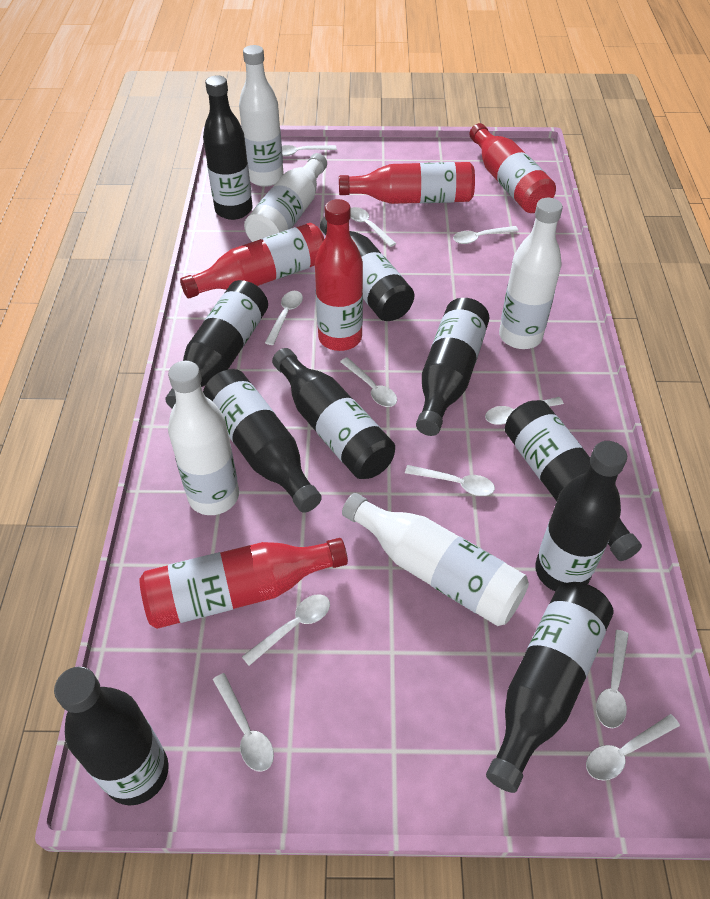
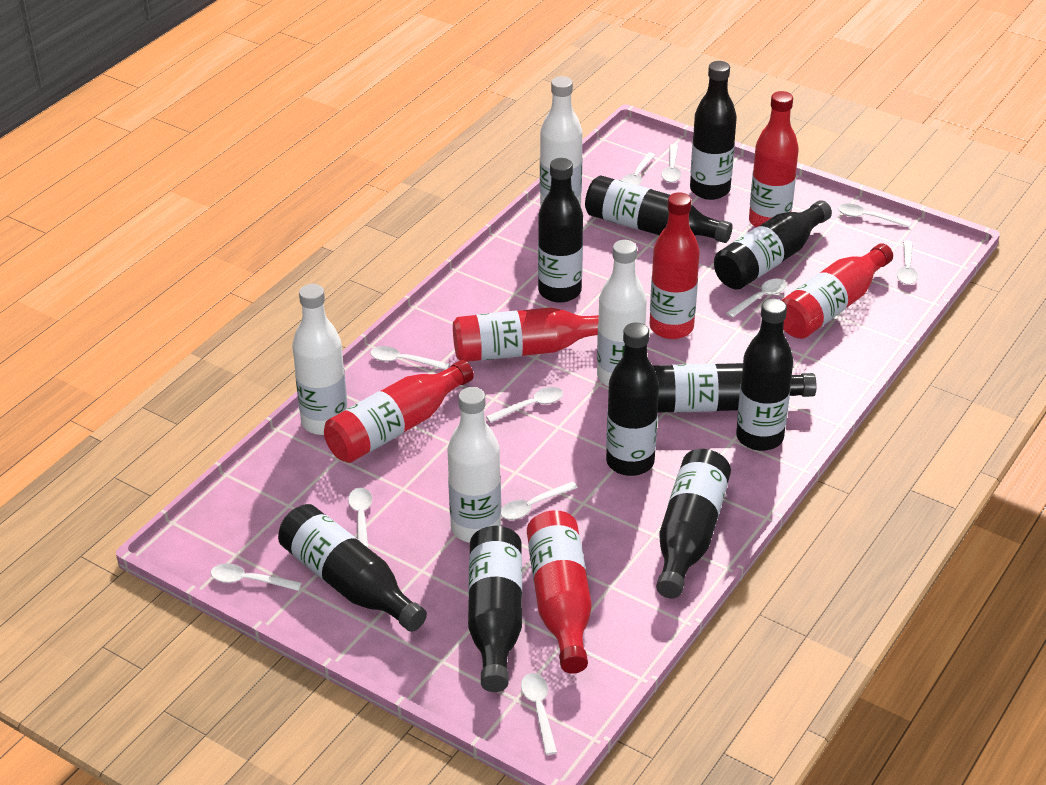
red bottle: 5 -> 6
white bottle: 5 -> 4

